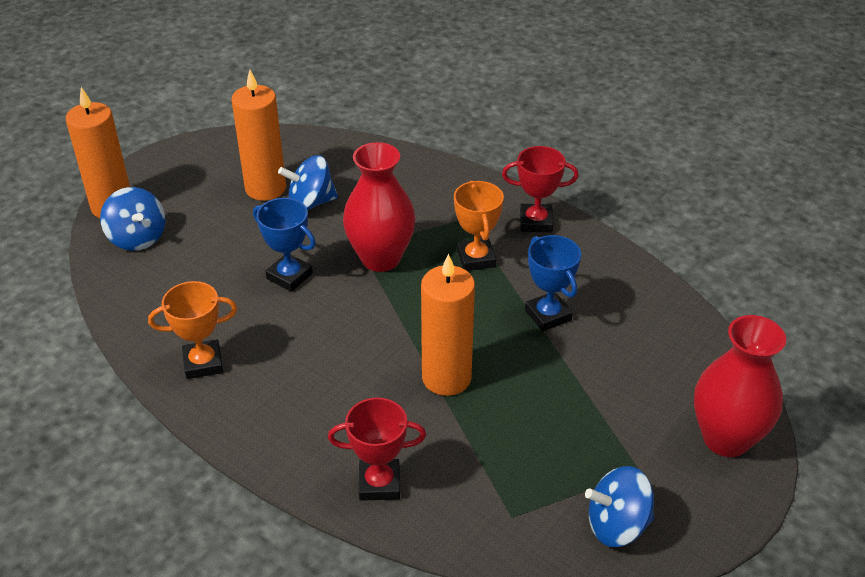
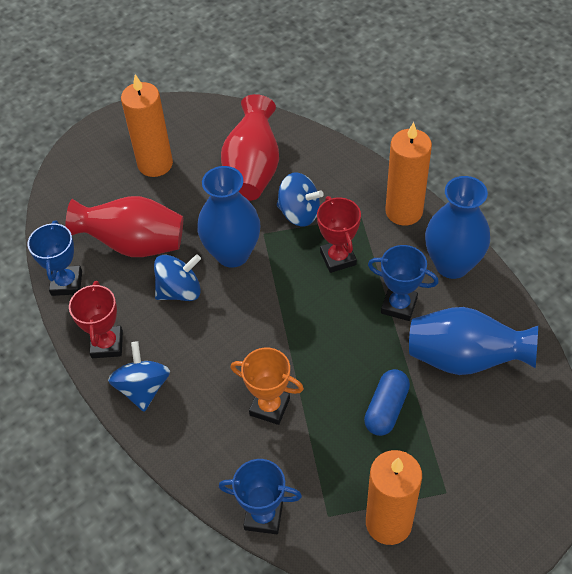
blue capsule: 0 -> 1
blue trophy: 2 -> 3
blue vase: 0 -> 3
orange trophy: 2 -> 1

